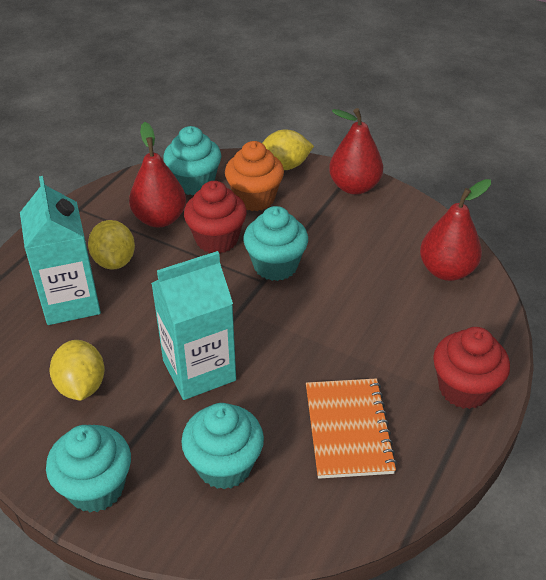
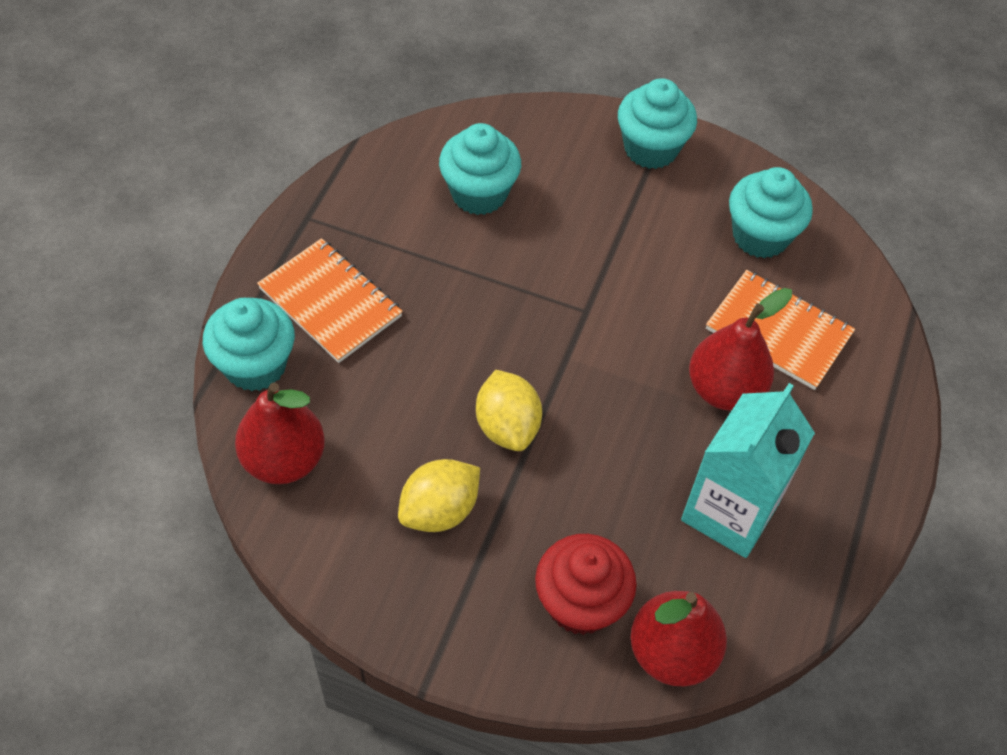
orange cupcake: 1 -> 0
orange notebook: 1 -> 2
red cupcake: 2 -> 1
turquoise carton: 2 -> 1
yellow lemon: 3 -> 2

